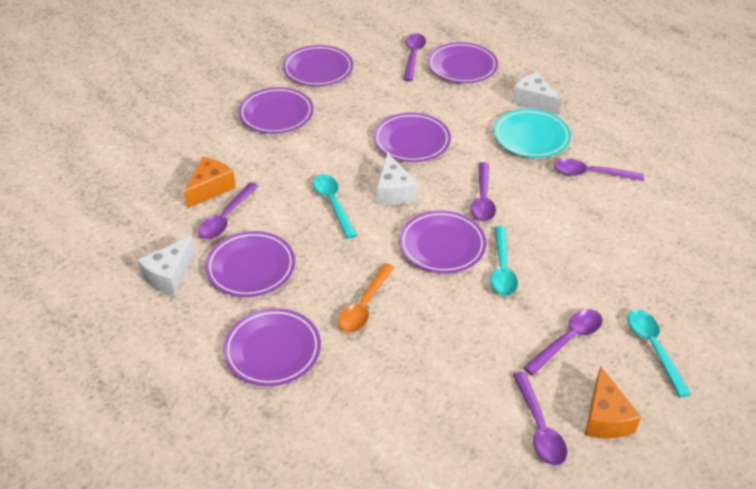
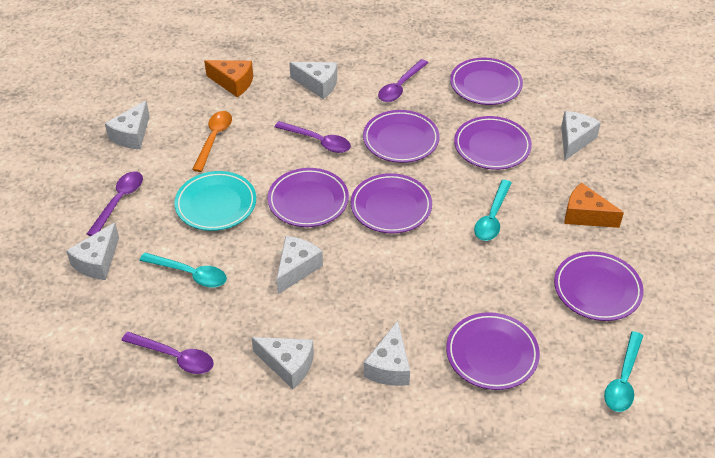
purple spoon: 6 -> 4
white cheese: 3 -> 7

